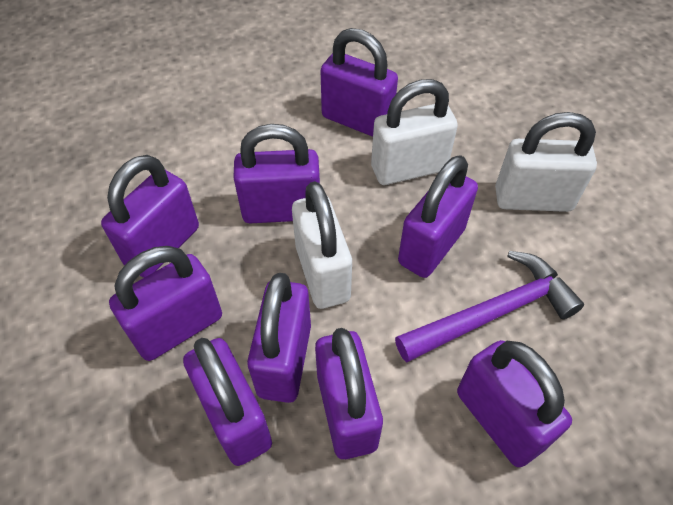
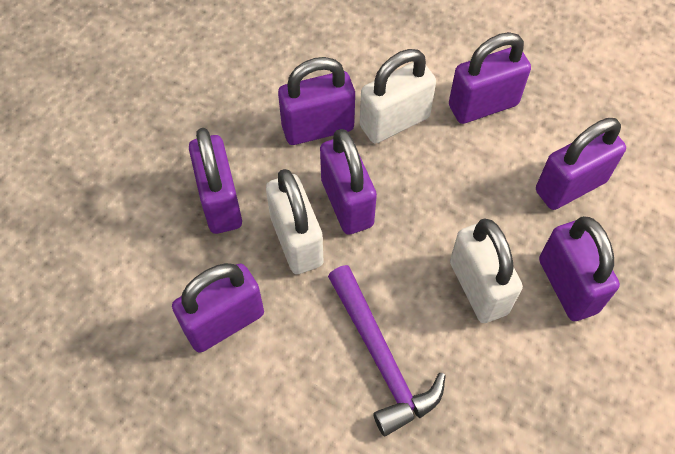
purple padlock: 9 -> 7

